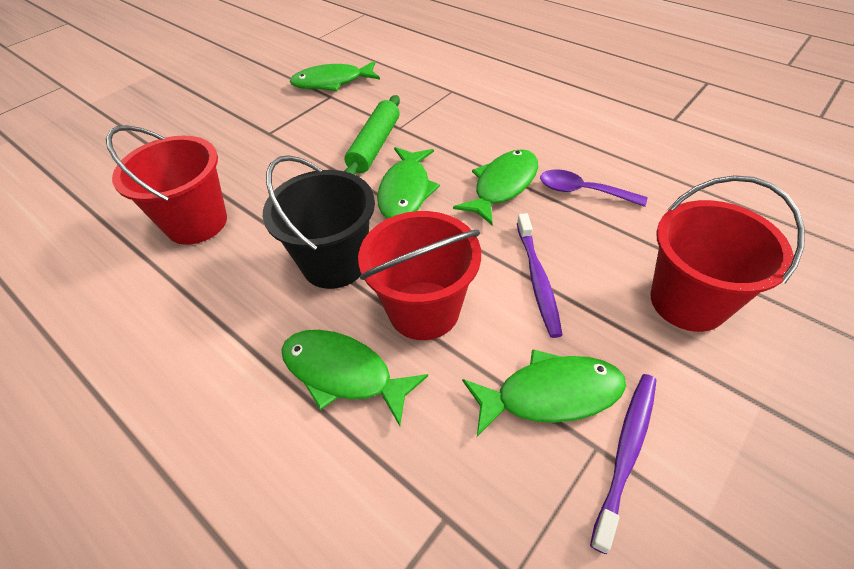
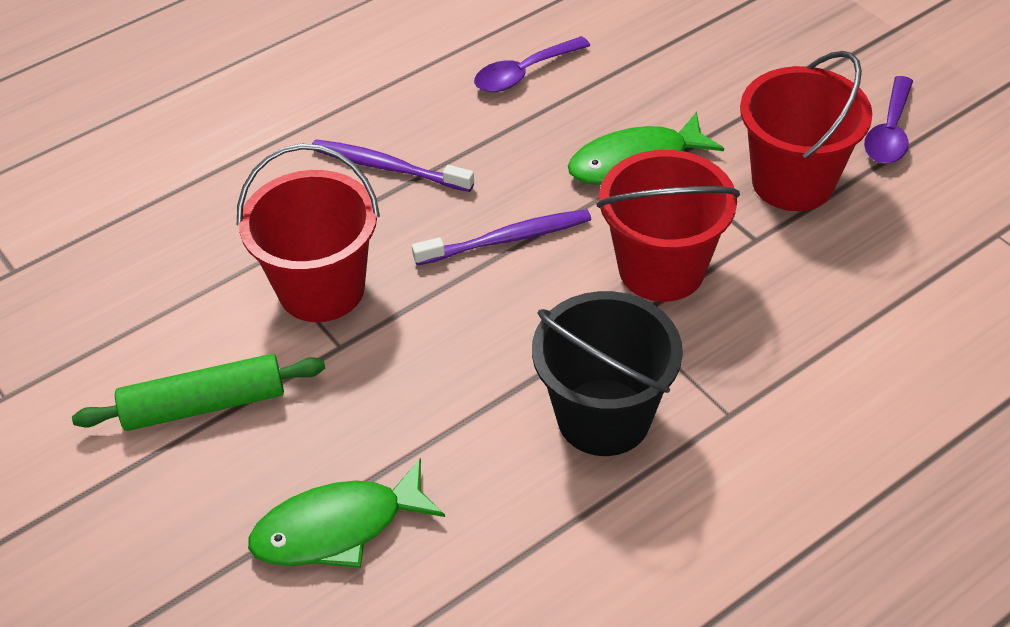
green fish: 5 -> 2
purple spoon: 1 -> 2

